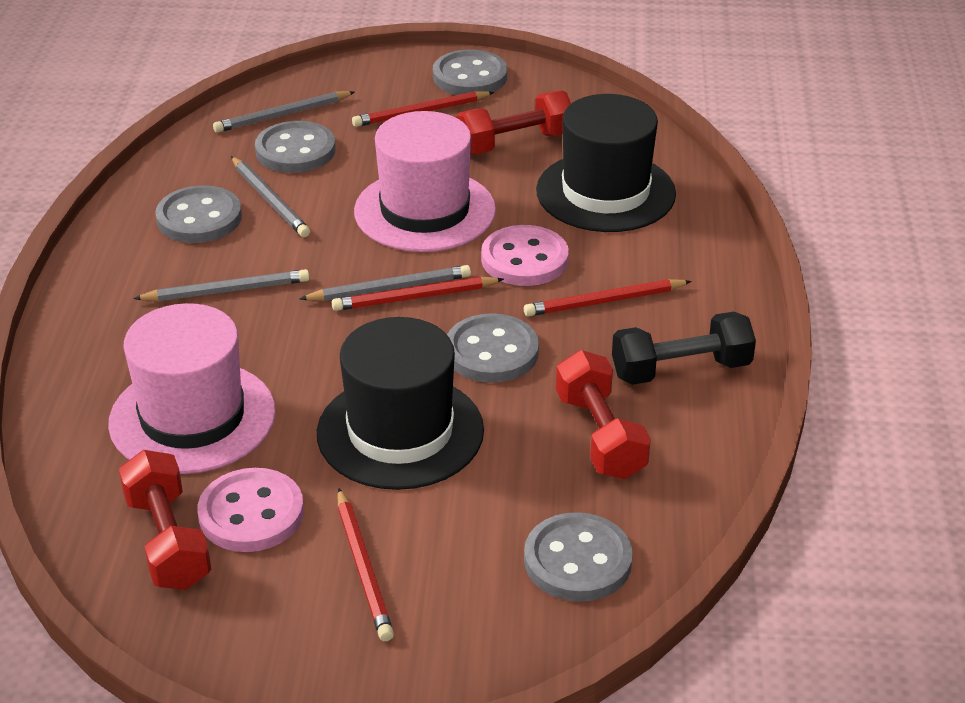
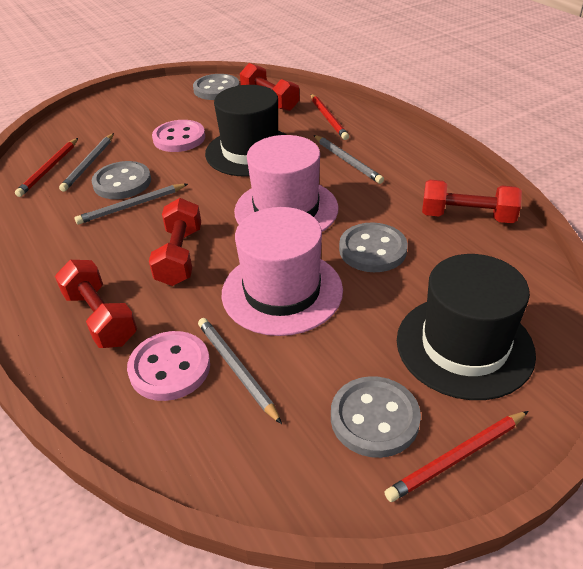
black dumbbell: 1 -> 0
grey button: 5 -> 4
red dumbbell: 3 -> 4
red pencil: 4 -> 3

